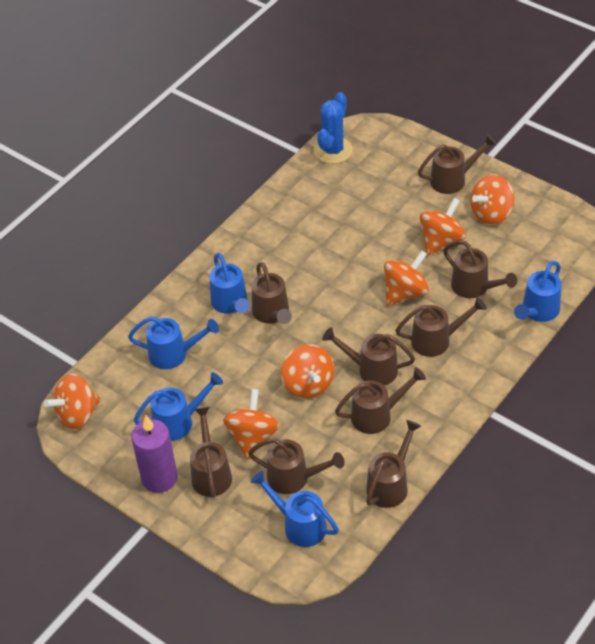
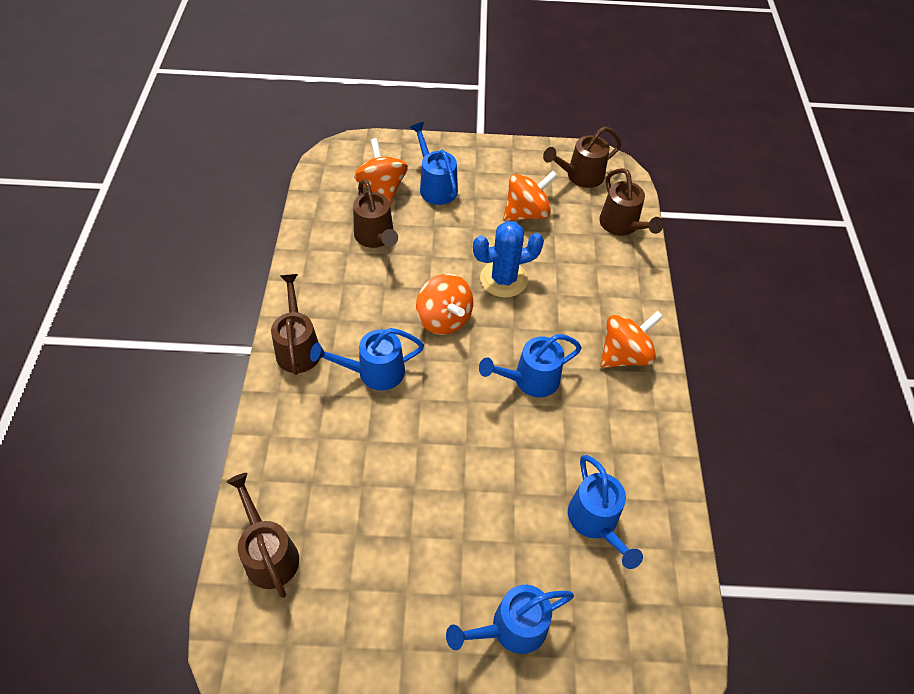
brown watering can: 9 -> 5
orange spinning top: 6 -> 4
purple candle: 1 -> 0

